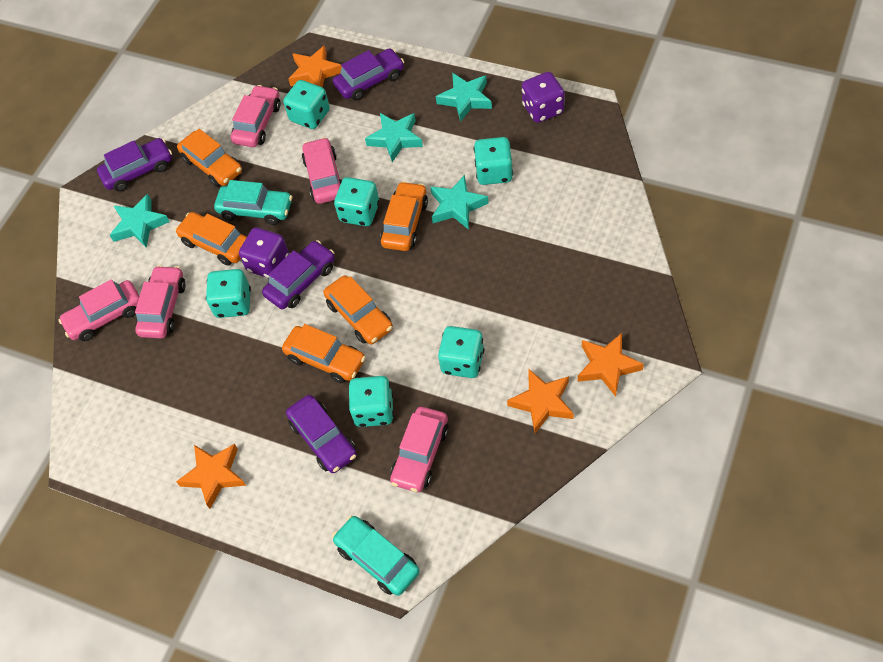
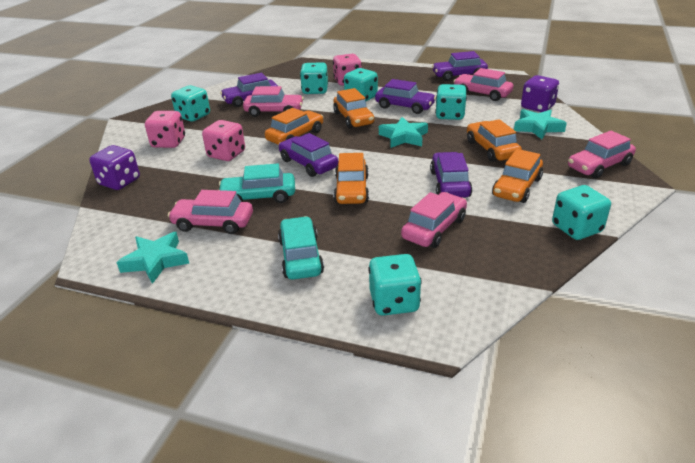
orange star: 4 -> 0
pink dice: 0 -> 3
purple car: 4 -> 5
turquoise star: 4 -> 3

